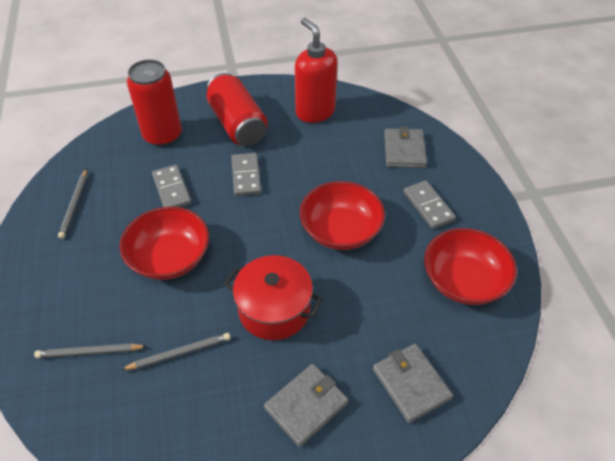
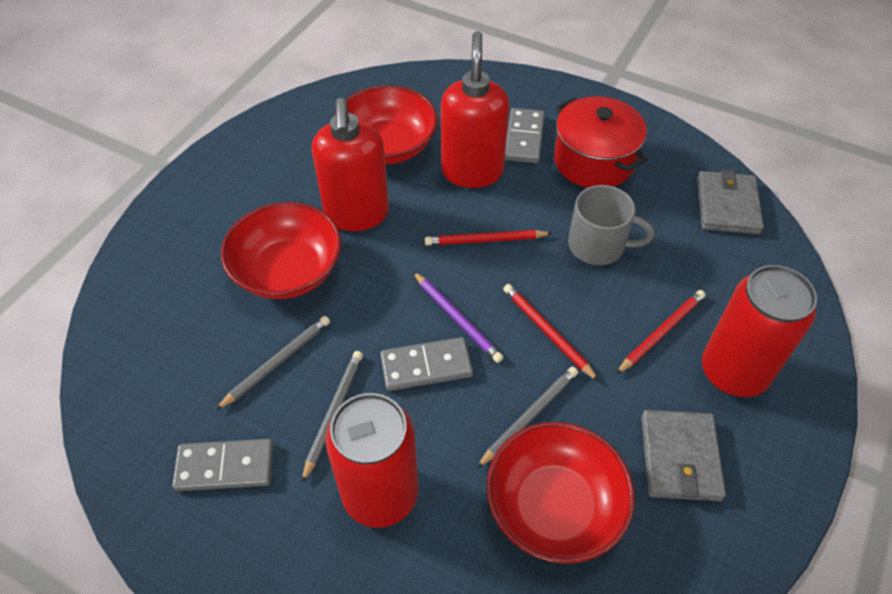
grey mug: 0 -> 1
grey wallet: 3 -> 2
purple pencil: 0 -> 1
red pencil: 0 -> 3
red soap dispenser: 1 -> 2

